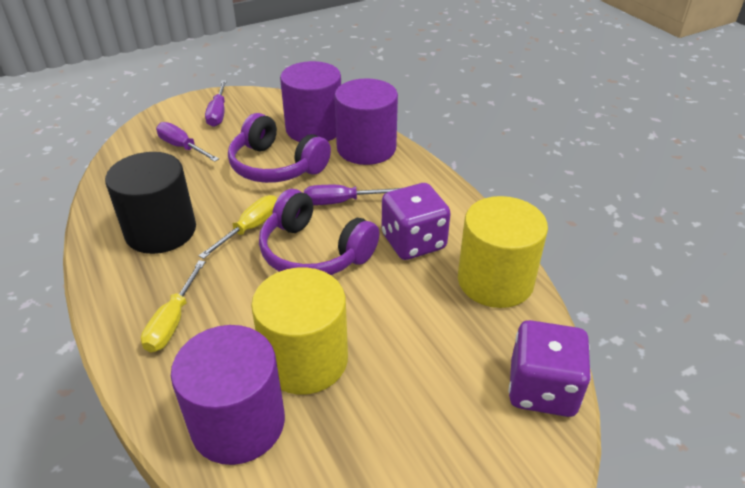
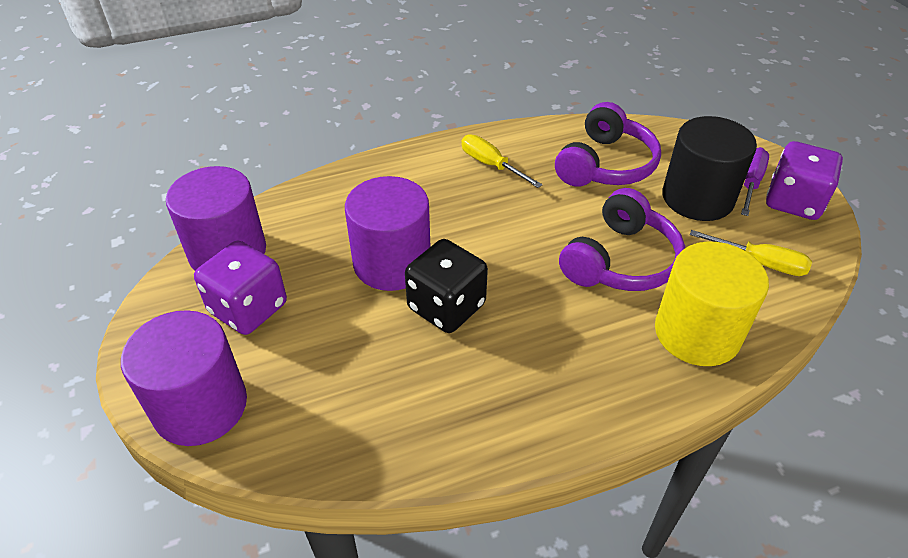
black dice: 0 -> 1
purple screwdriver: 3 -> 1
yellow cylinder: 2 -> 1

